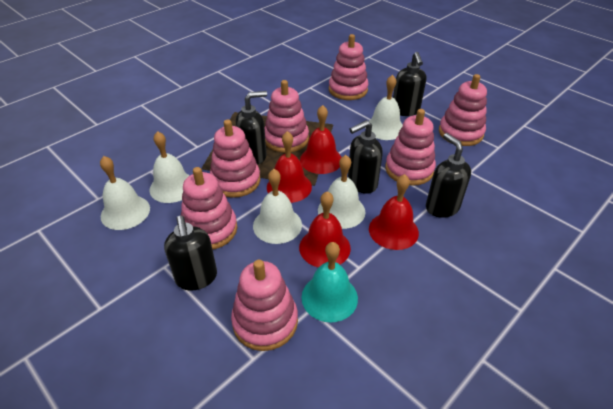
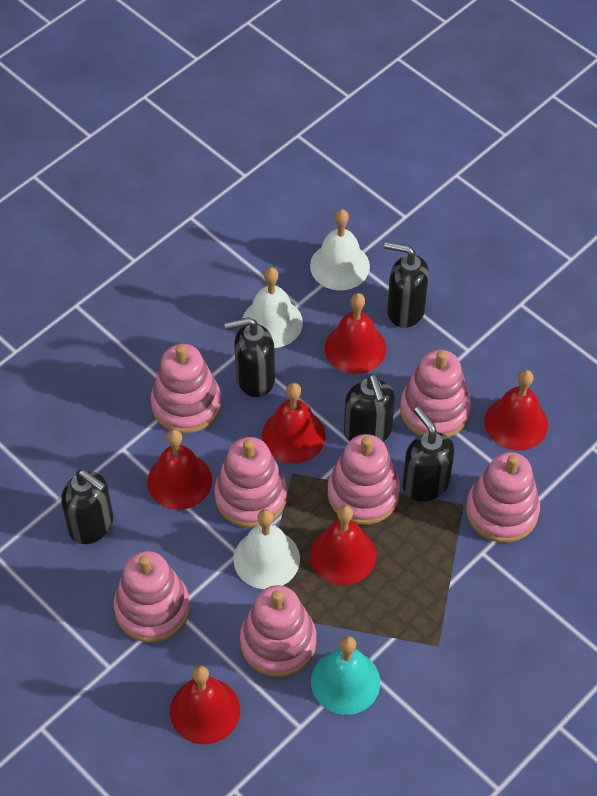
red bell: 4 -> 6
white bell: 5 -> 3

